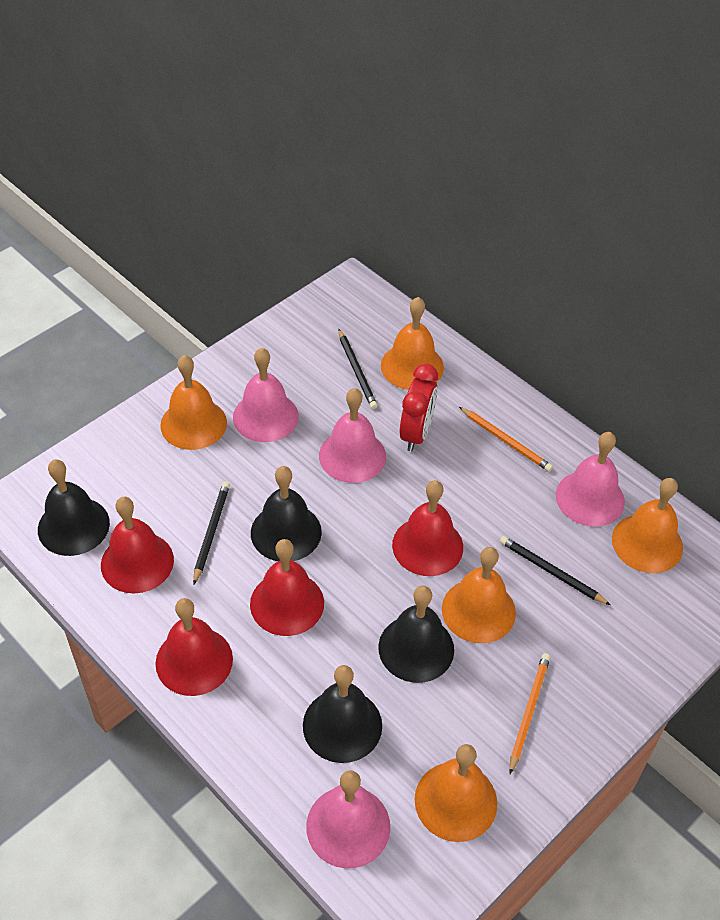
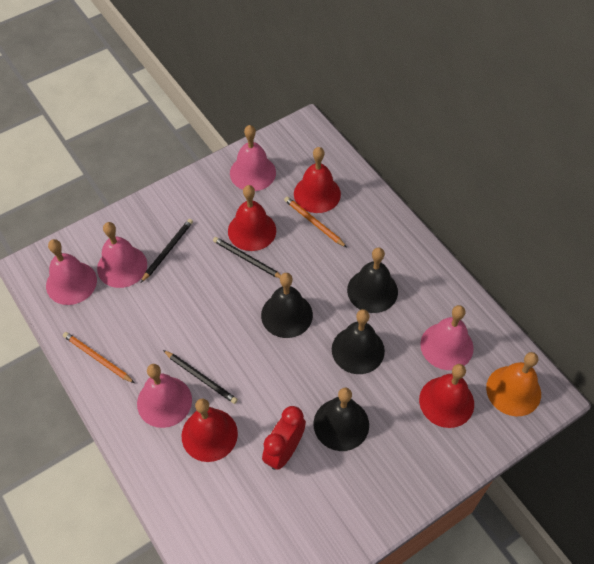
orange bell: 5 -> 1
pink bell: 4 -> 5

